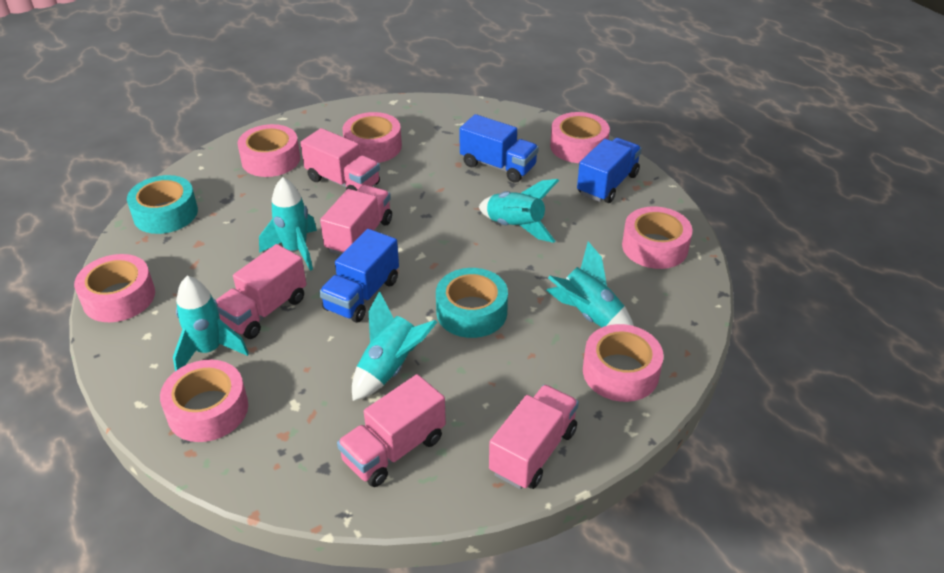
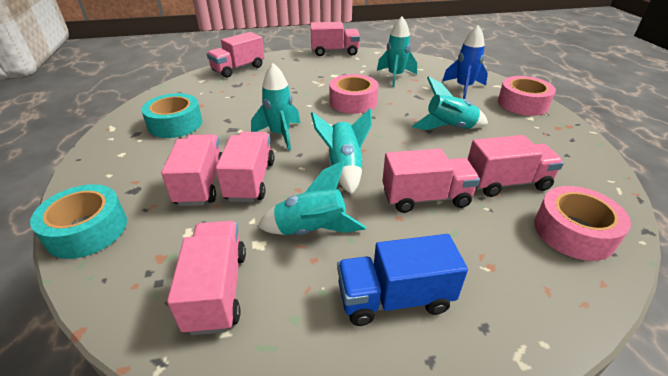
blue rocket: 0 -> 1
blue truck: 3 -> 1
pink tape: 7 -> 3
pink truck: 5 -> 7

